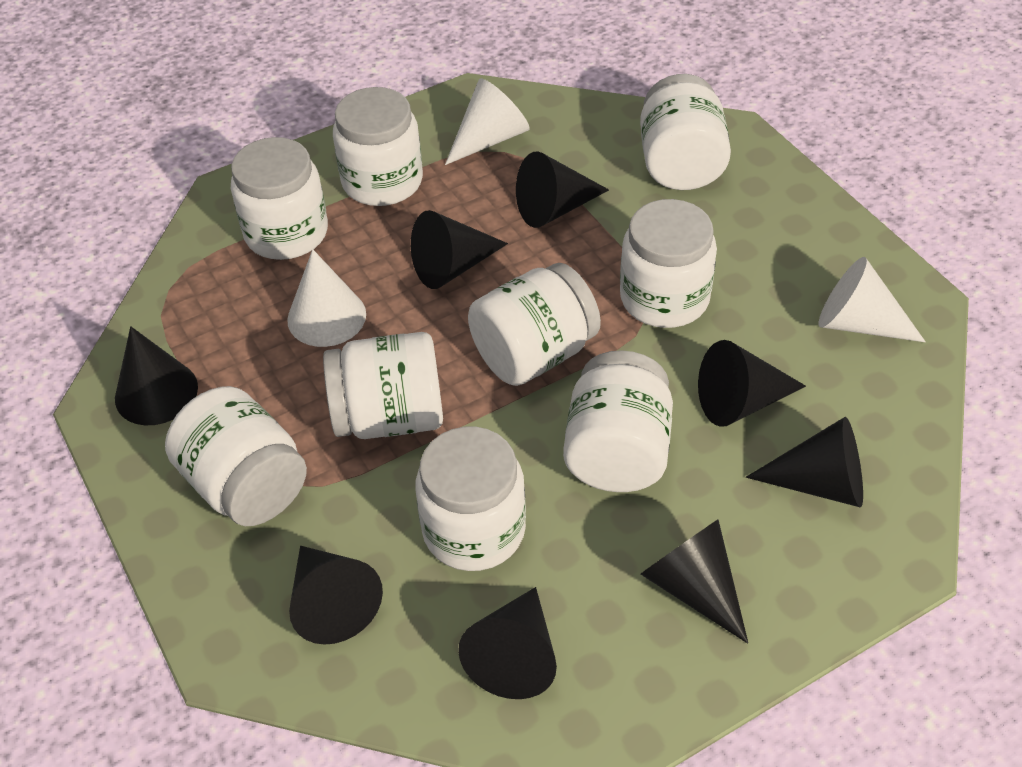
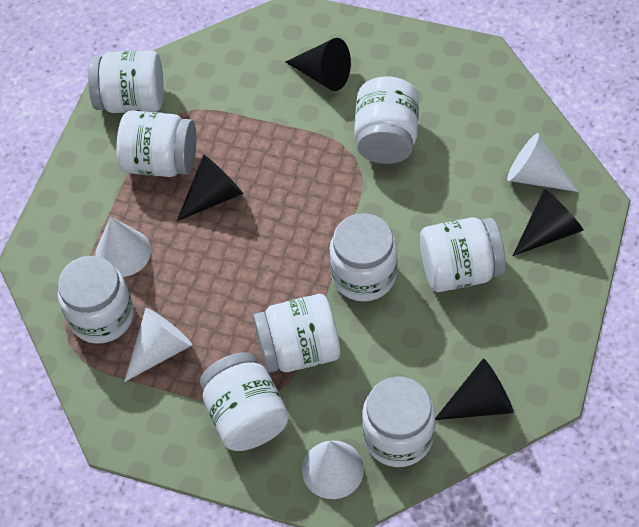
black cone: 8 -> 4
white cone: 3 -> 4

